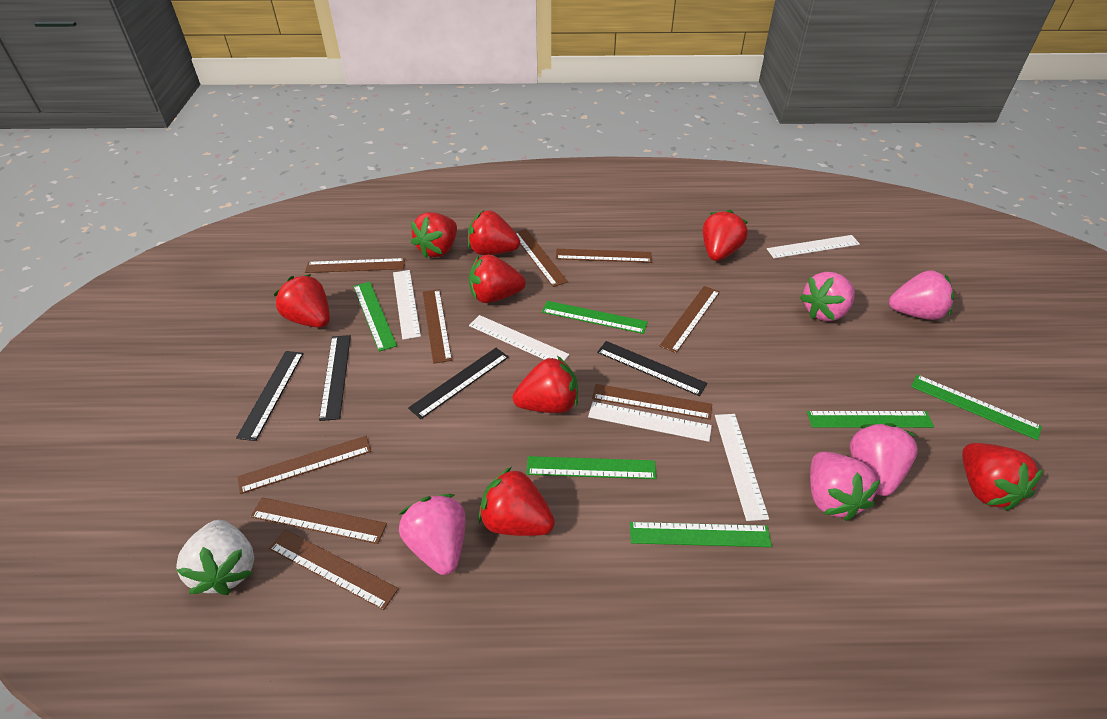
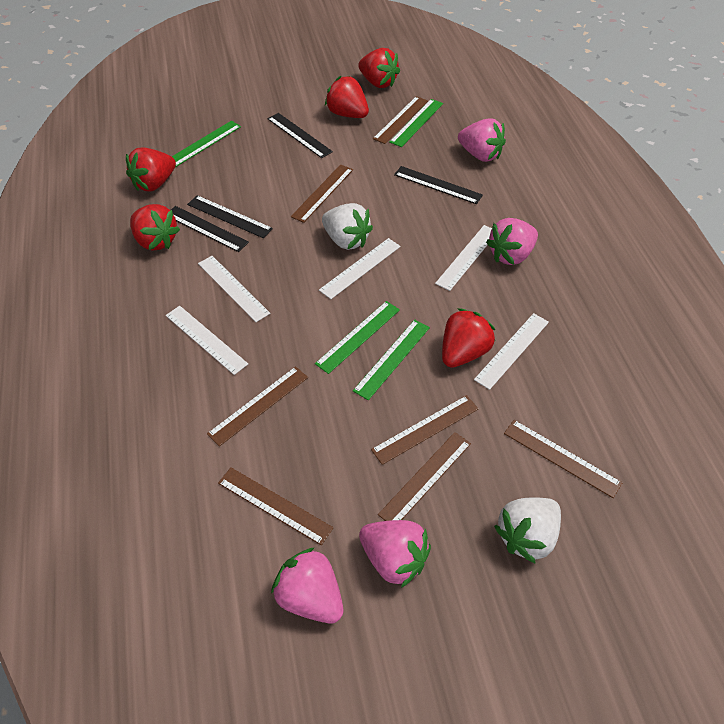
brown ruler: 9 -> 7
green ruler: 6 -> 4
pink strawberry: 5 -> 4
red strawberry: 8 -> 5
white strawberry: 1 -> 2

